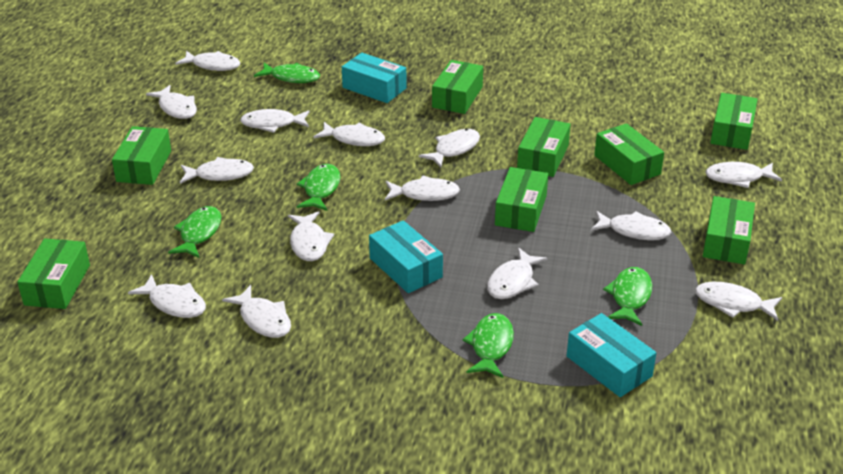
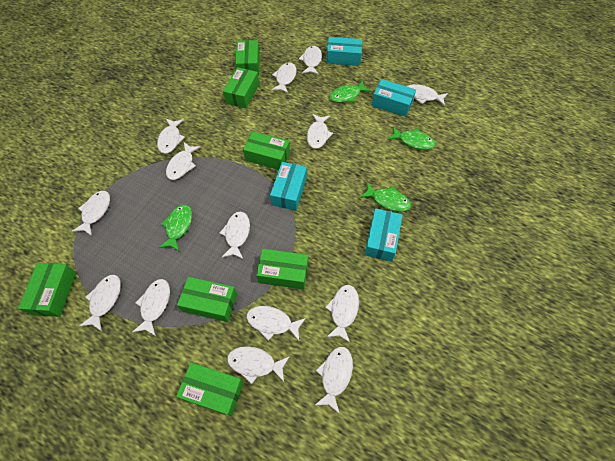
green box: 8 -> 7
green fish: 5 -> 4
turquoise box: 3 -> 4

